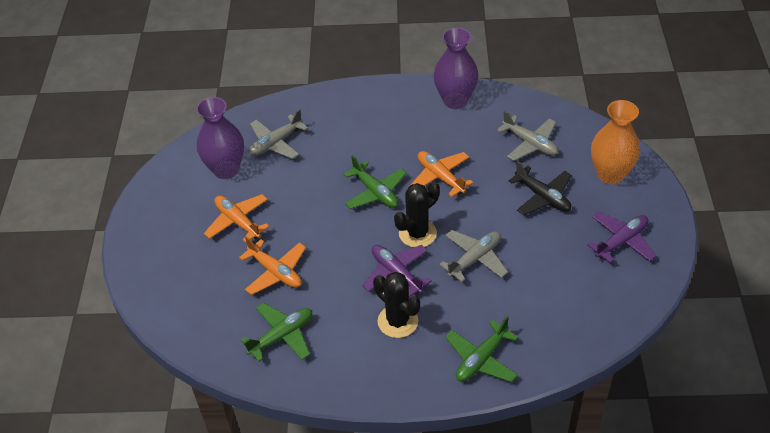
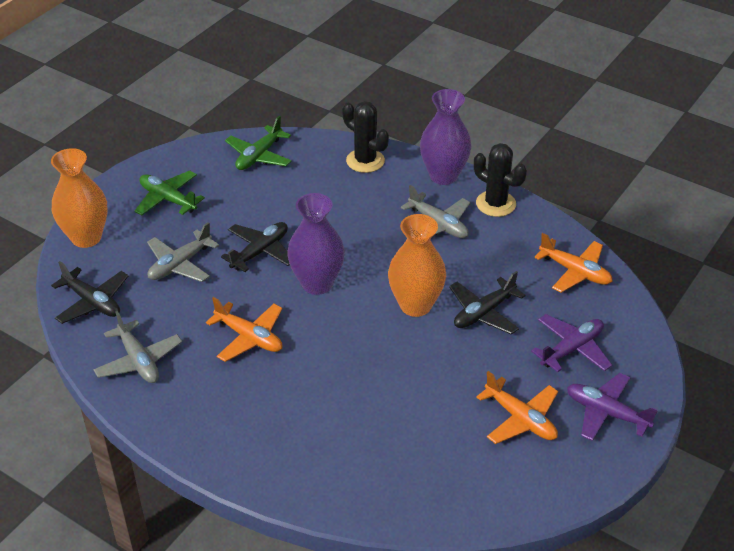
black plane: 1 -> 3
green plane: 3 -> 2
orange vase: 1 -> 2

